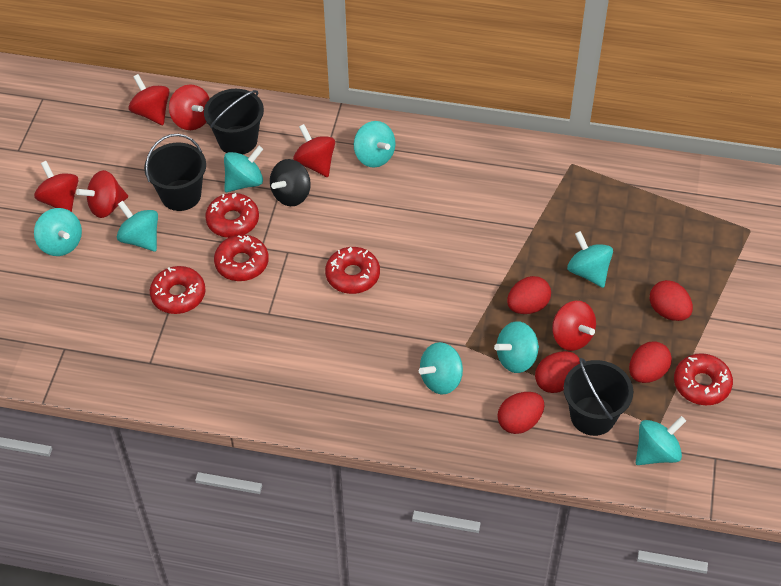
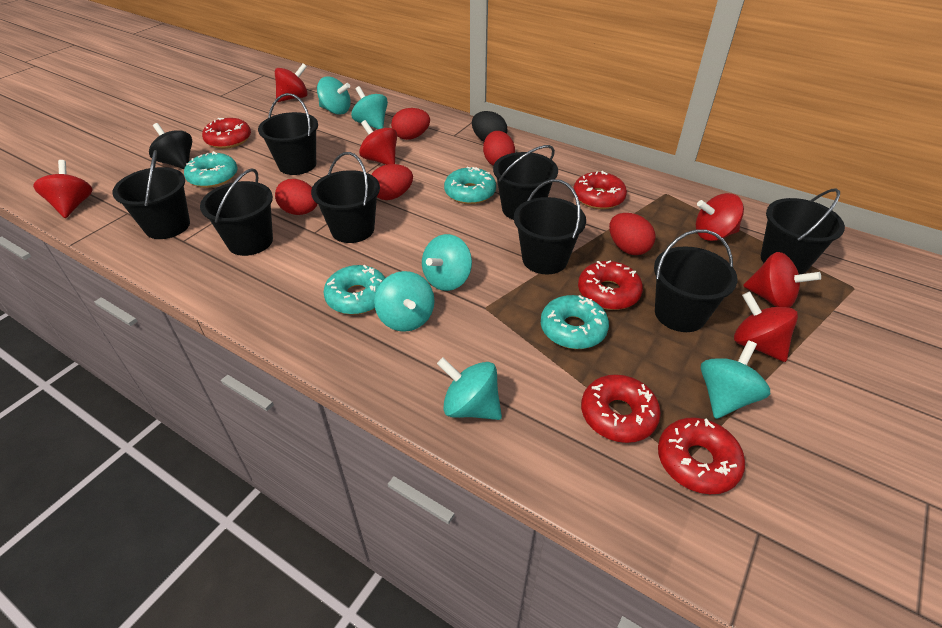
black bucket: 3 -> 8
black egg: 0 -> 1
turquoise donut: 0 -> 4
turquoise spinning top: 8 -> 6

